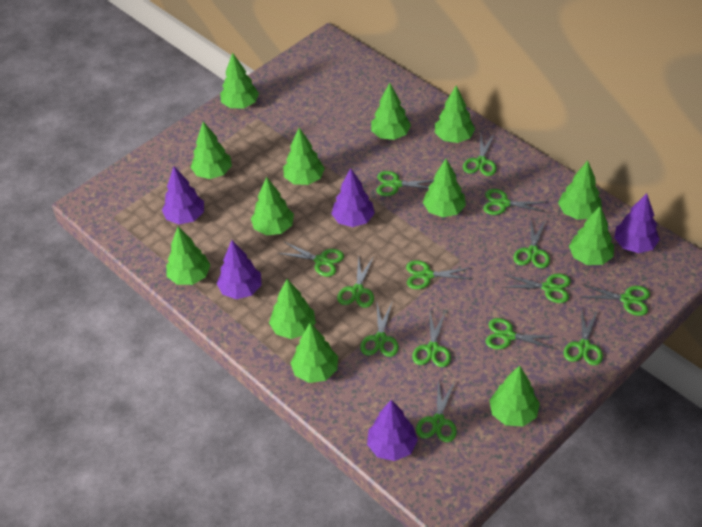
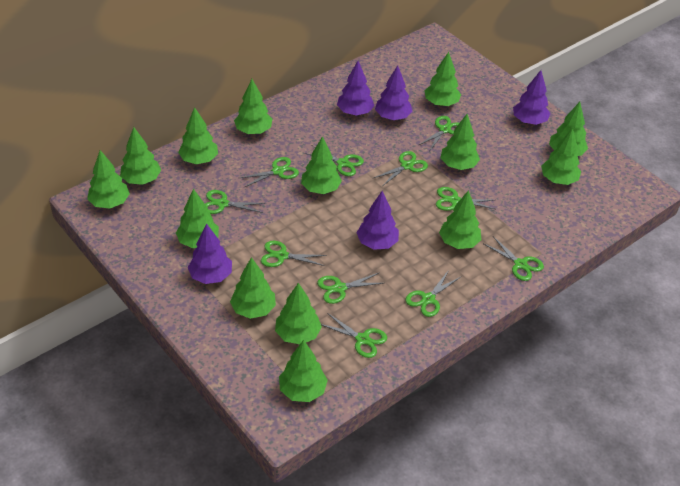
green scissors: 14 -> 11
green tree: 13 -> 14

